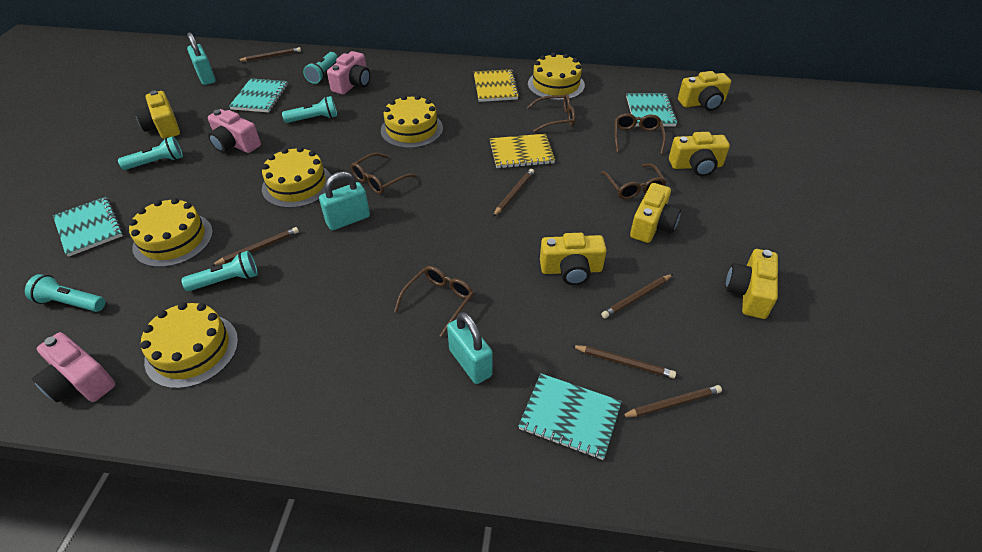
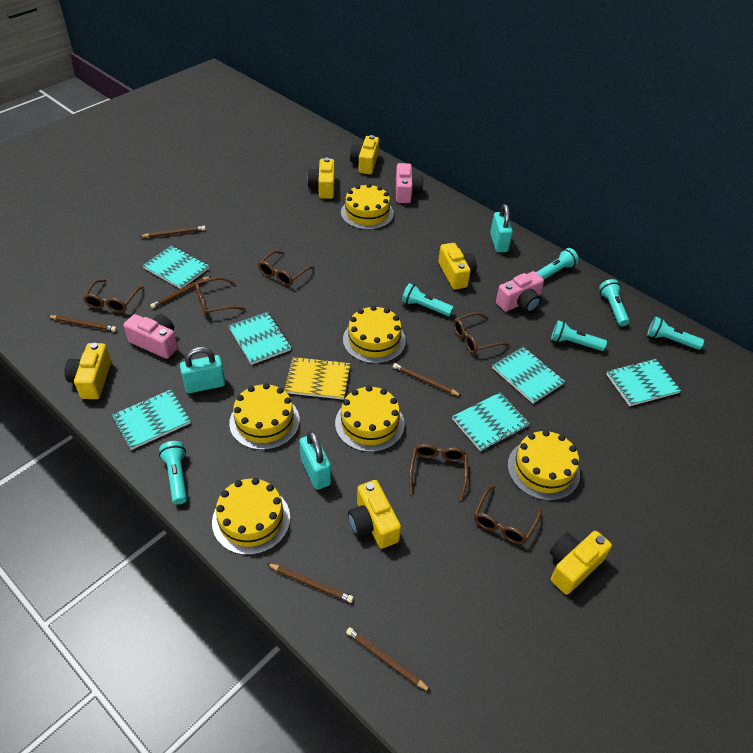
brown glasses: 5 -> 6
turquoise flashlight: 5 -> 6
turquoise notebook: 4 -> 6
yellow cake: 5 -> 6
yellow notebook: 2 -> 1

